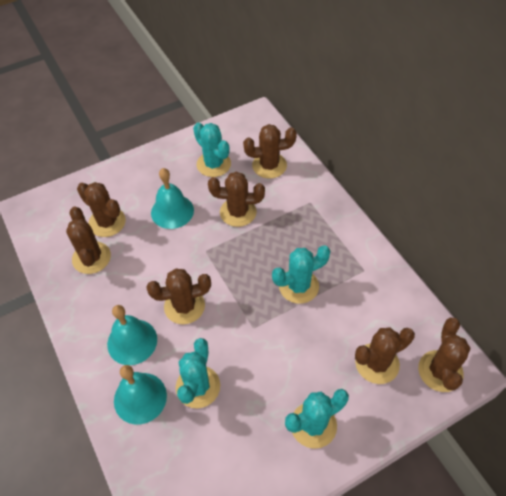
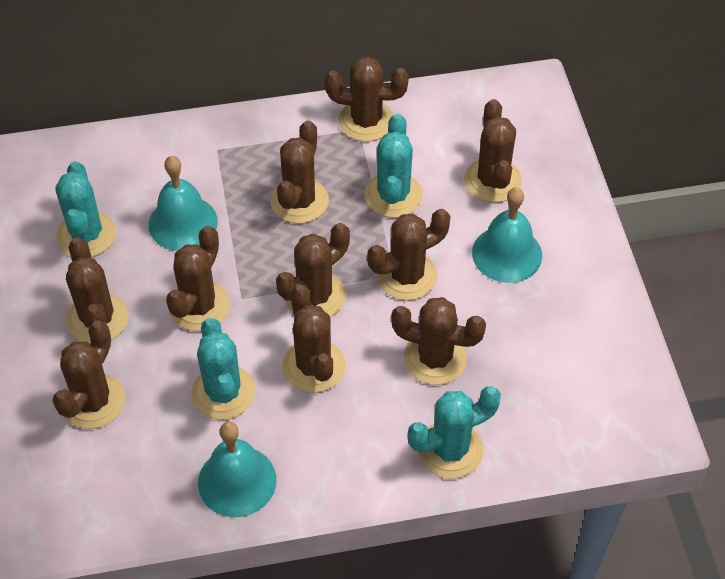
brown cactus: 7 -> 10

